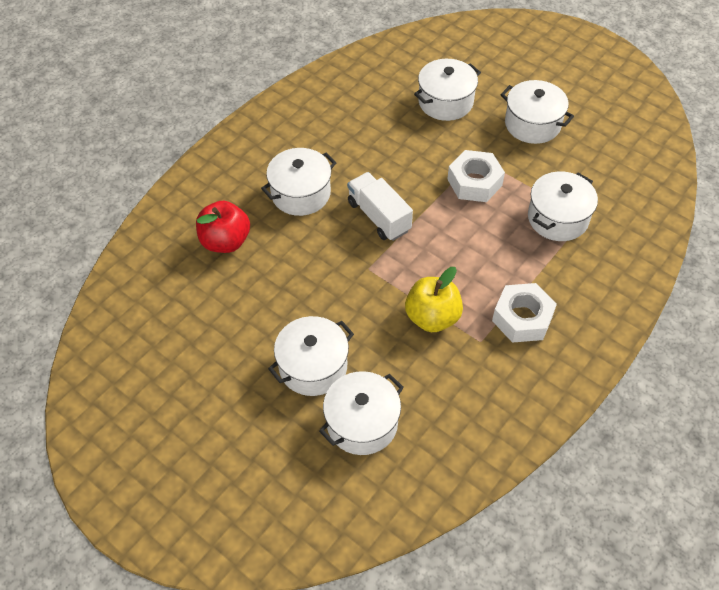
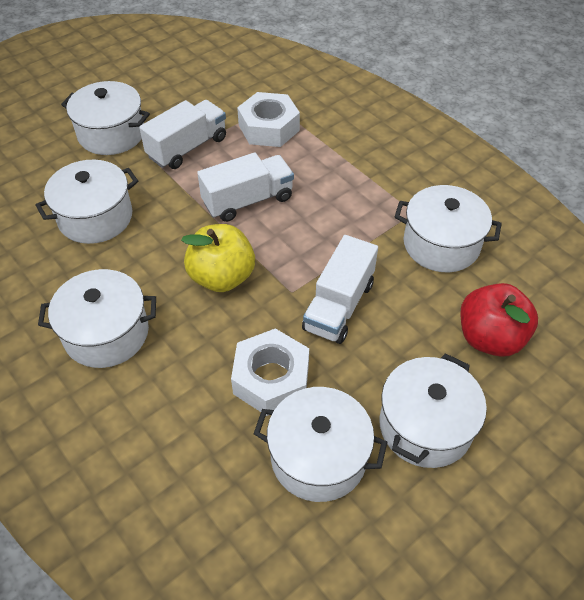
white truck: 1 -> 3

